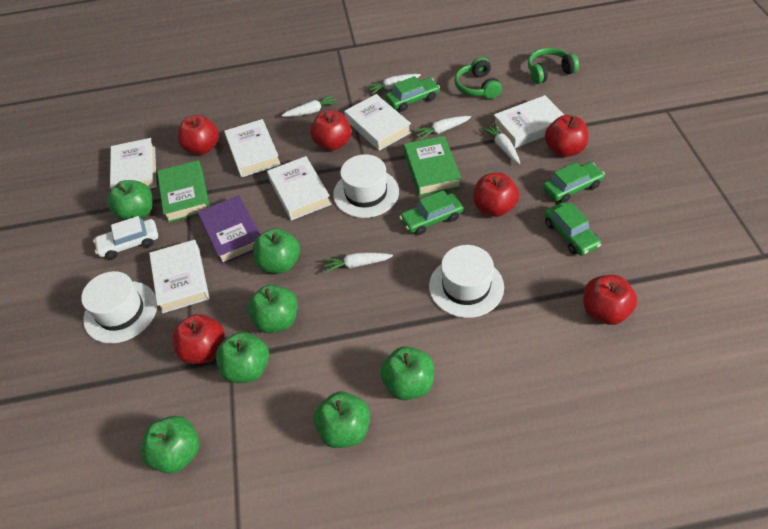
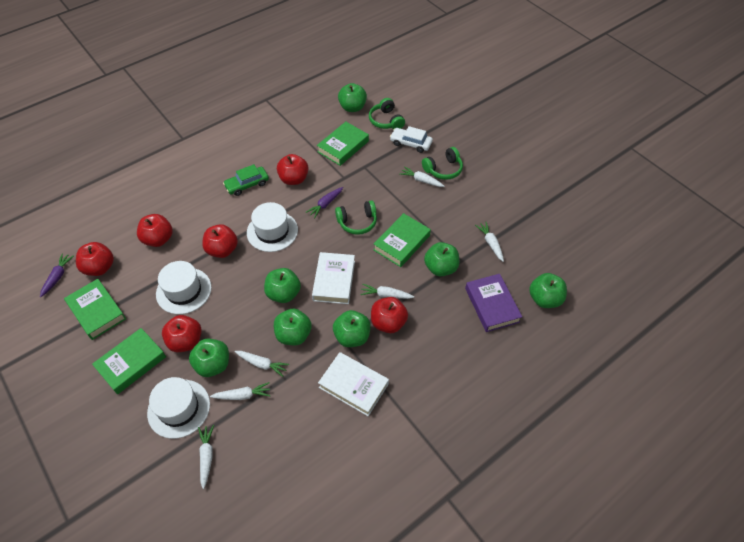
green book: 2 -> 4
green car: 4 -> 1
green headphones: 2 -> 3
purple carrot: 0 -> 2
white book: 6 -> 2
white carrot: 5 -> 6

